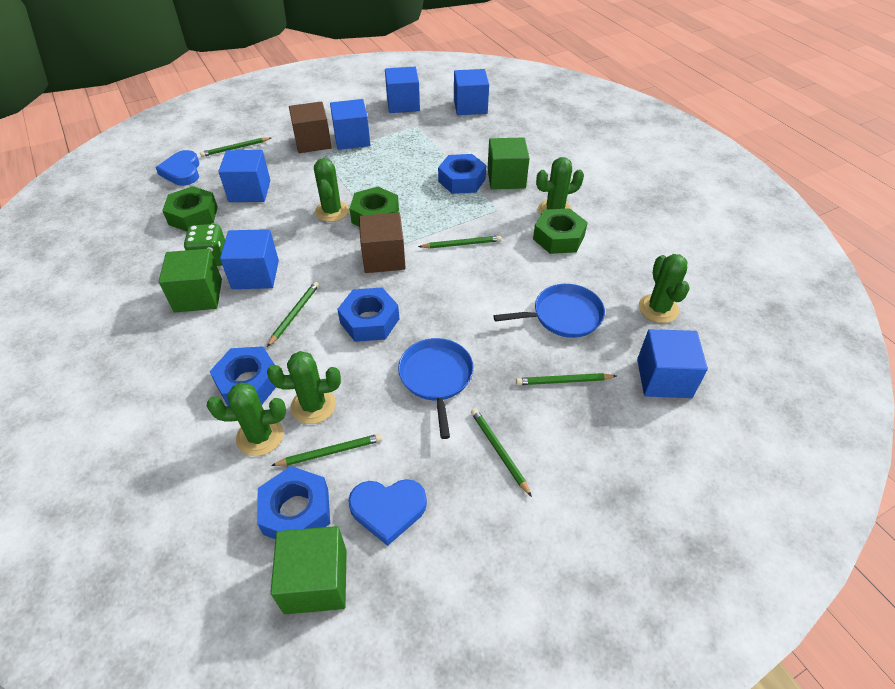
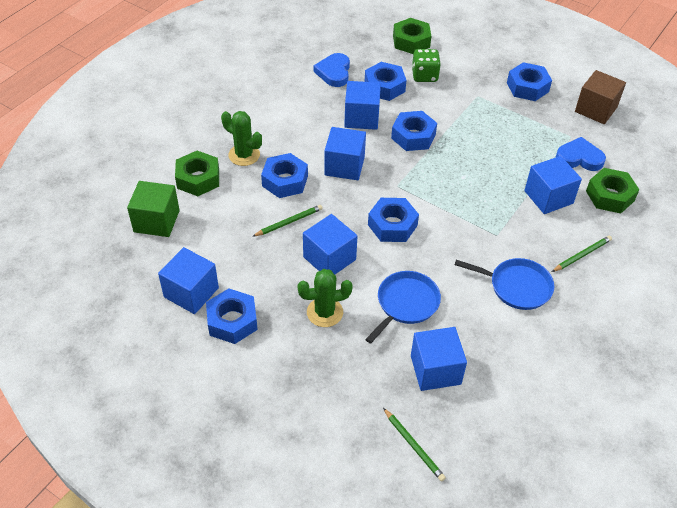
blue nut: 4 -> 6
brown cube: 2 -> 1
green cactus: 5 -> 2
green cube: 3 -> 1
green pencil: 6 -> 3

